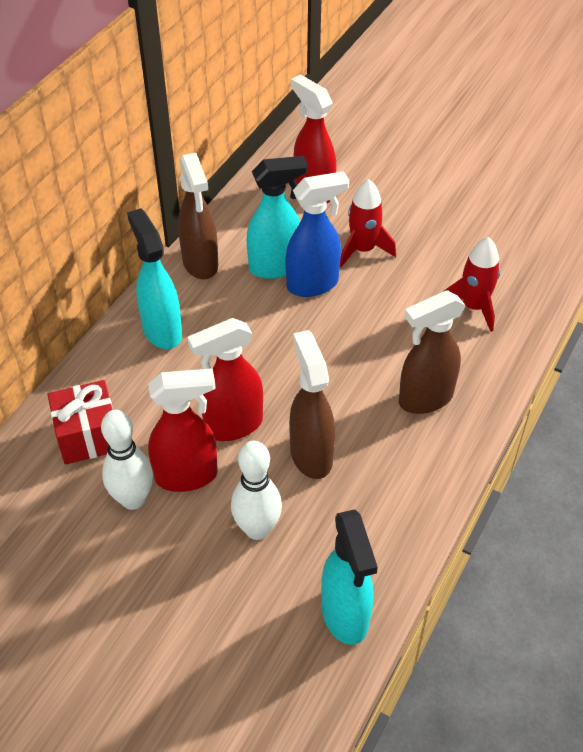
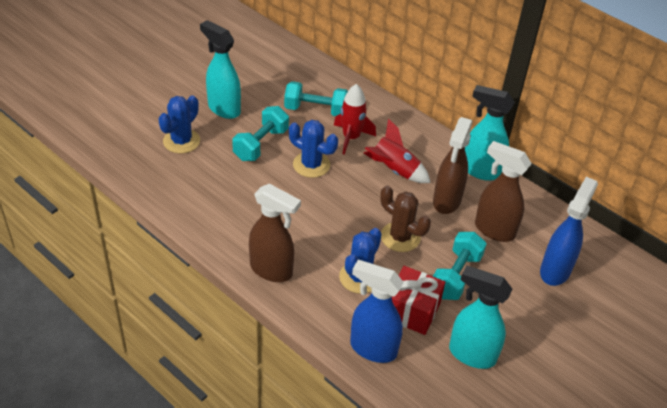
blue cactus: 0 -> 3
blue spray bottle: 1 -> 2
brown cactus: 0 -> 1
red spray bottle: 3 -> 0
turquoise dumbbell: 0 -> 3
white bowling pin: 2 -> 0

